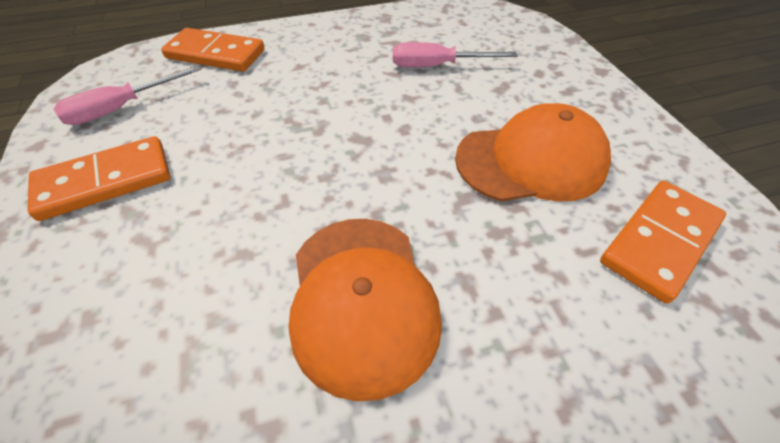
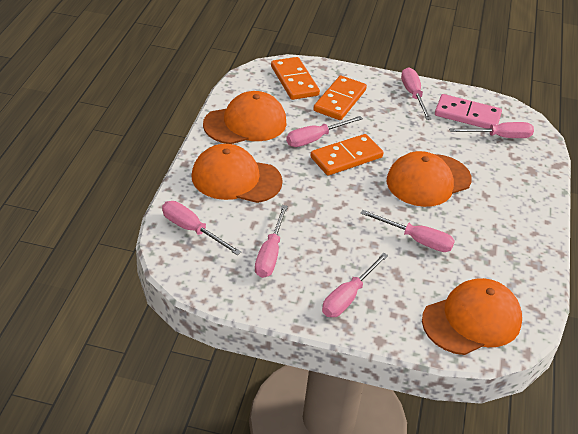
orange cap: 2 -> 4
pink domino: 0 -> 1
pink screwdriver: 2 -> 7

